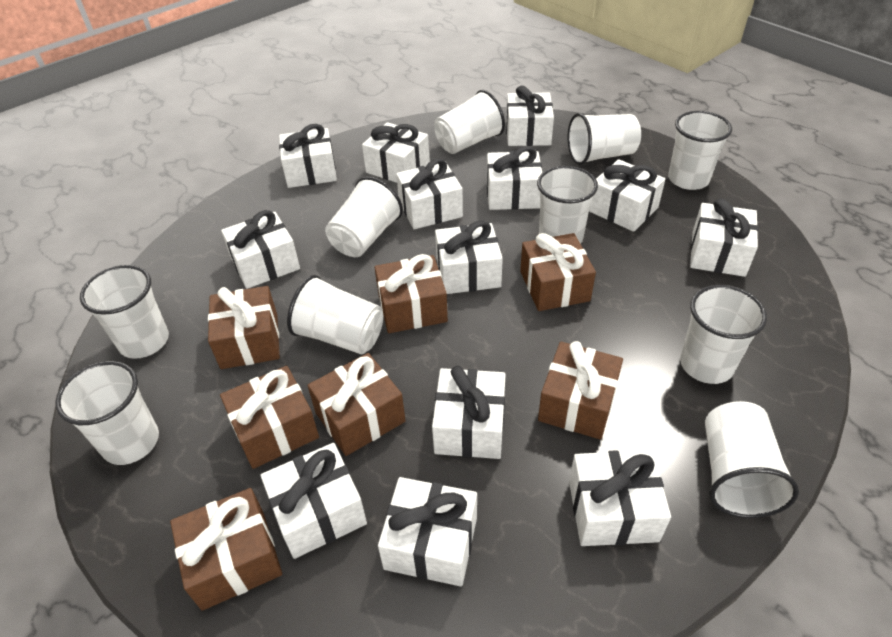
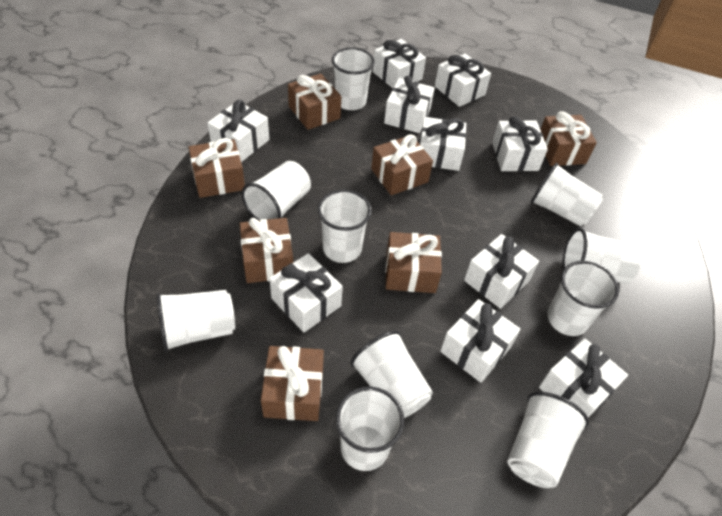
white gift: 13 -> 10

